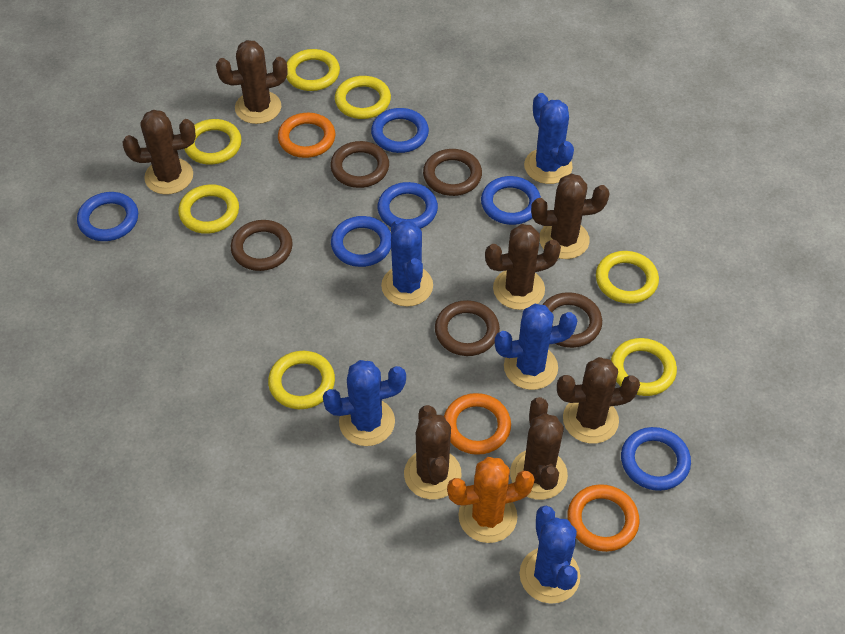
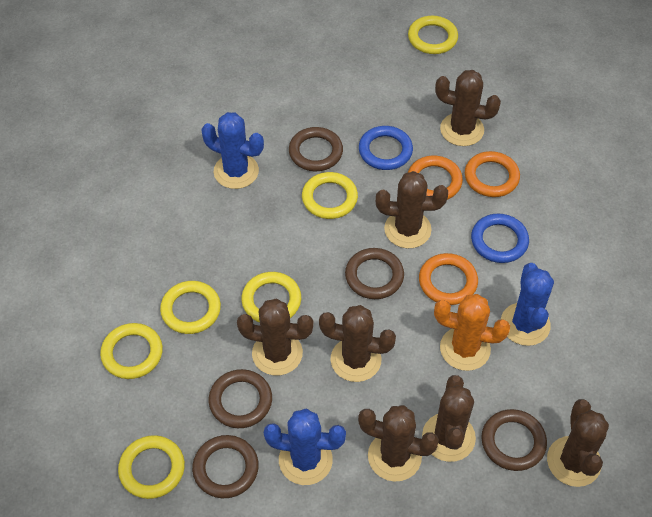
blue cactus: 5 -> 3
blue ring: 6 -> 2
yellow ring: 7 -> 6

